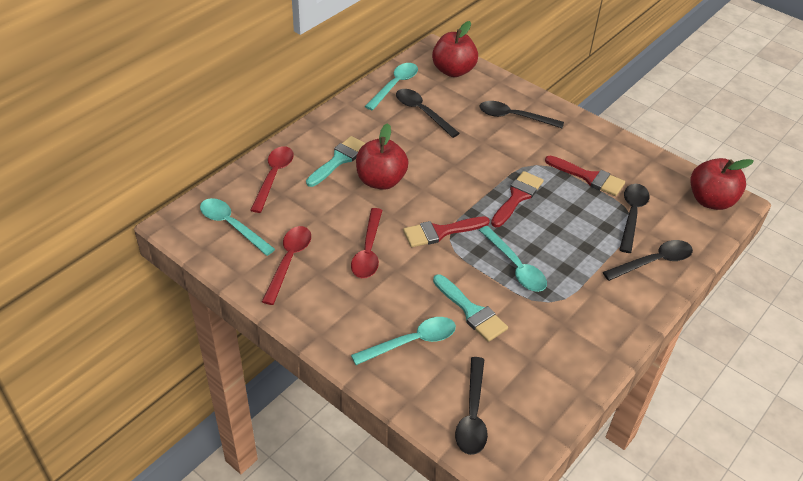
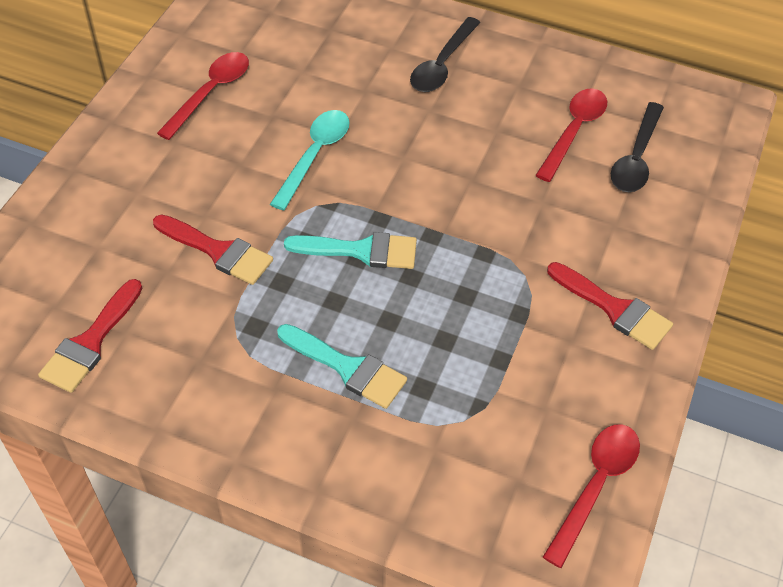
black spoon: 5 -> 2
red apple: 3 -> 0
turquoise spoon: 4 -> 1

